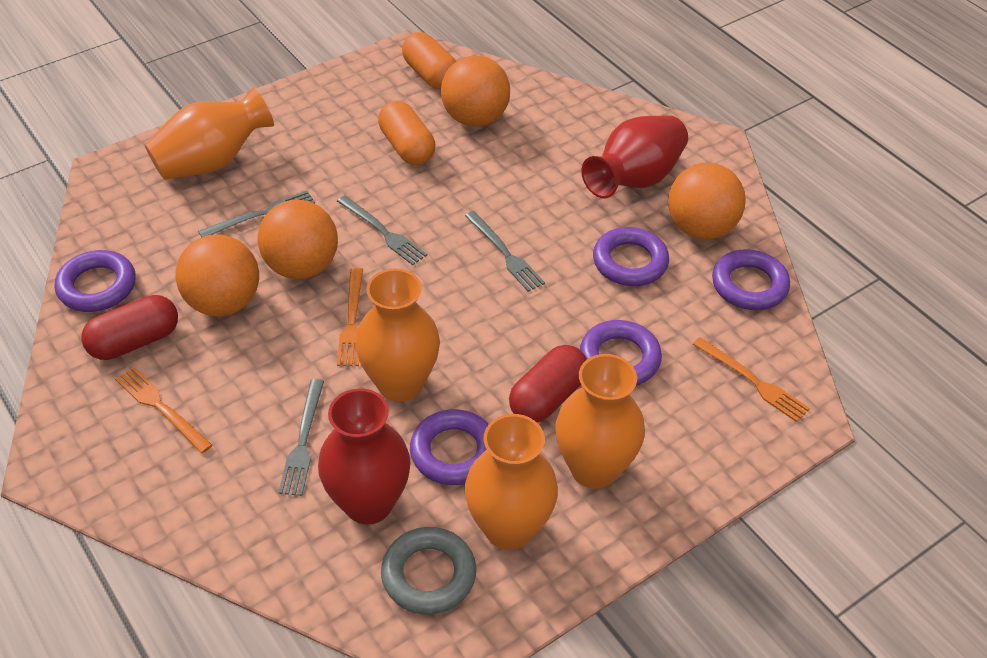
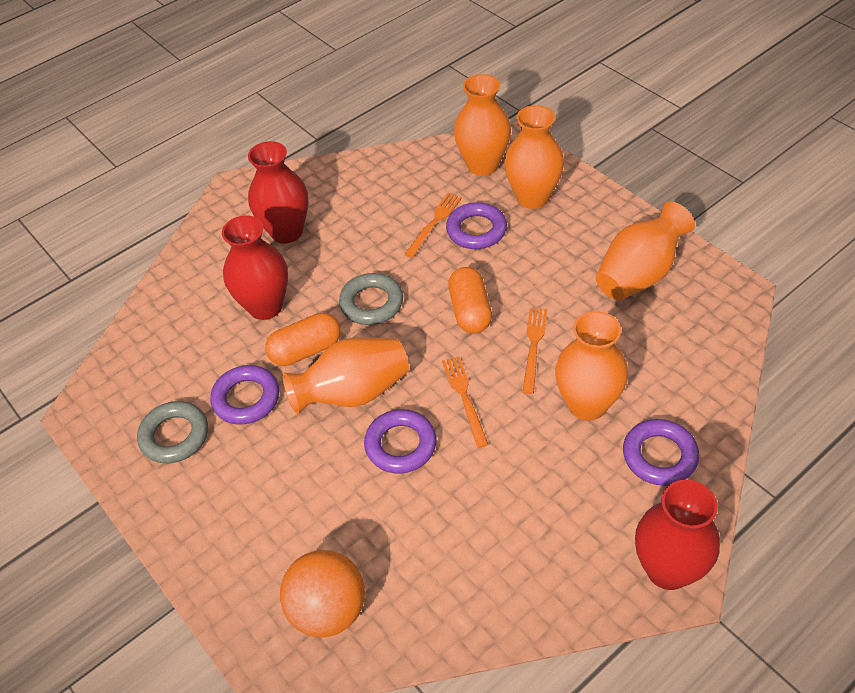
grey fork: 4 -> 0
grey ring: 1 -> 2
orange ball: 4 -> 1
orange vase: 4 -> 5
purple ring: 5 -> 4
red capsule: 2 -> 0
red vase: 2 -> 3

